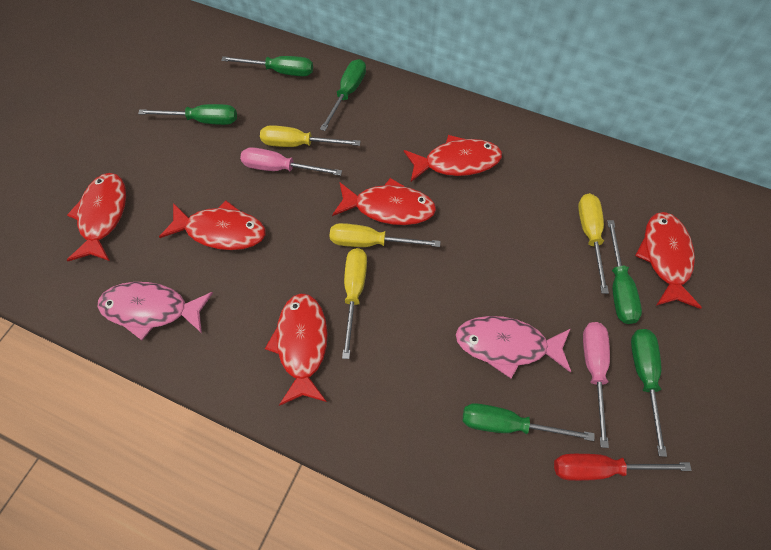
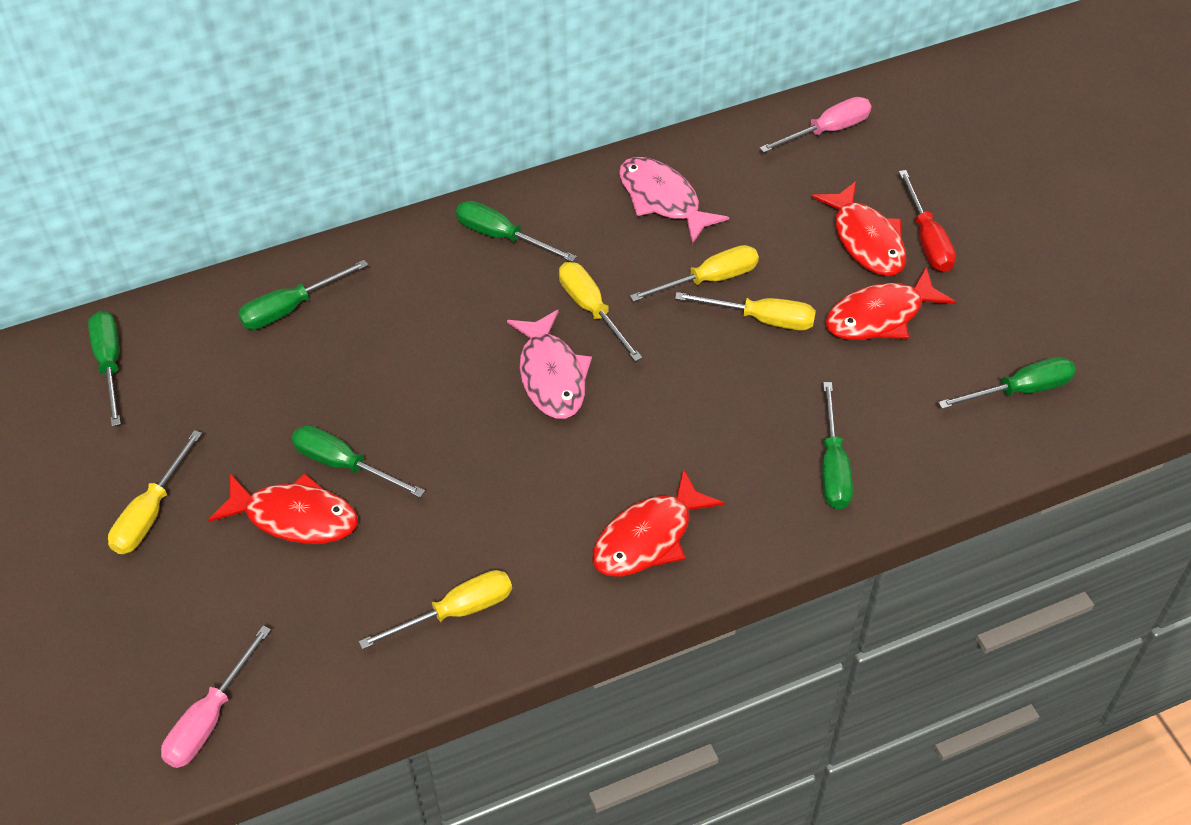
red fish: 6 -> 4
yellow screwdriver: 4 -> 5

